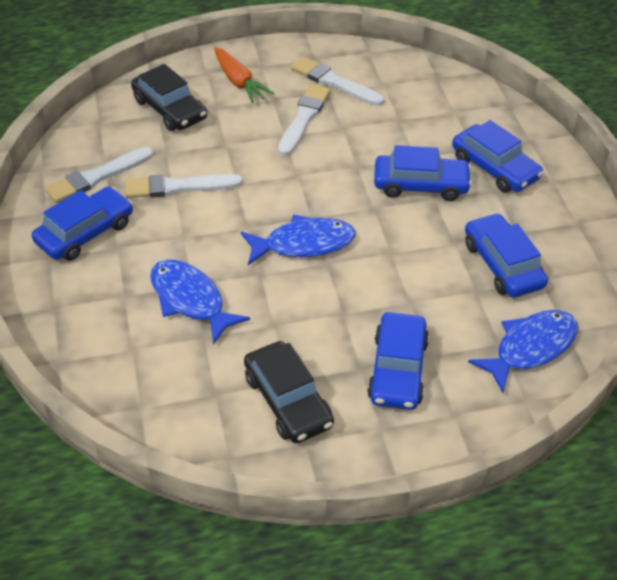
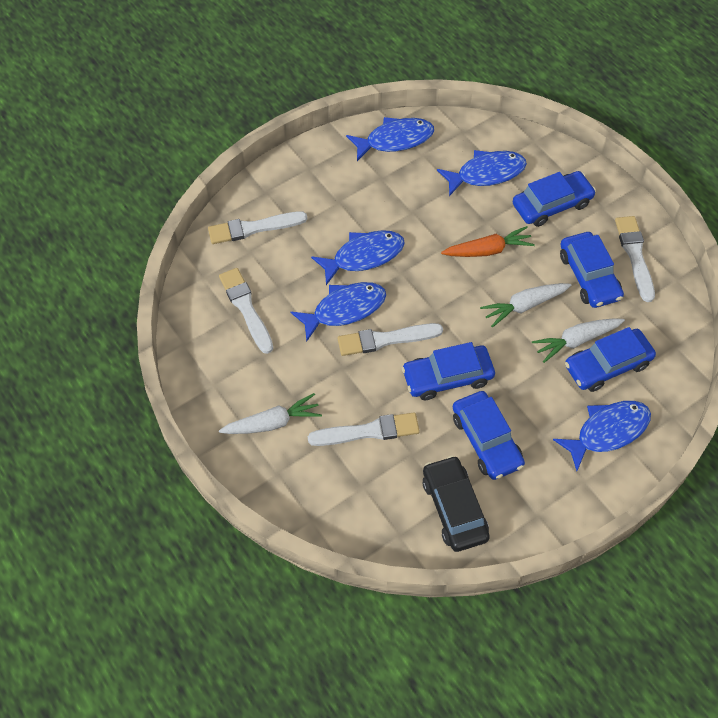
black car: 2 -> 1
blue fish: 3 -> 5
white brush: 4 -> 5
white carrot: 0 -> 3

